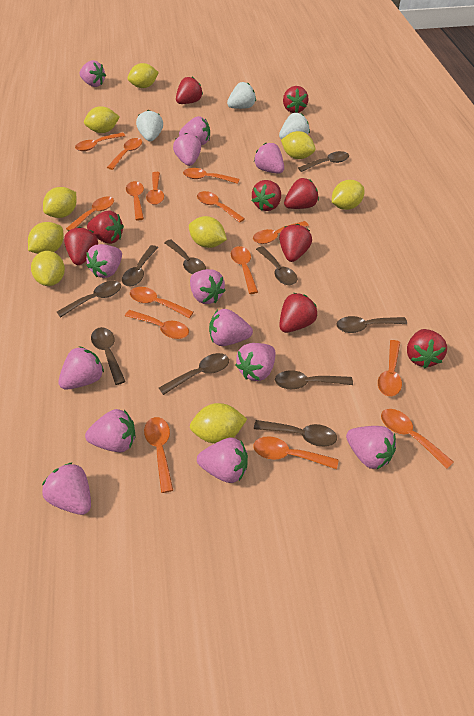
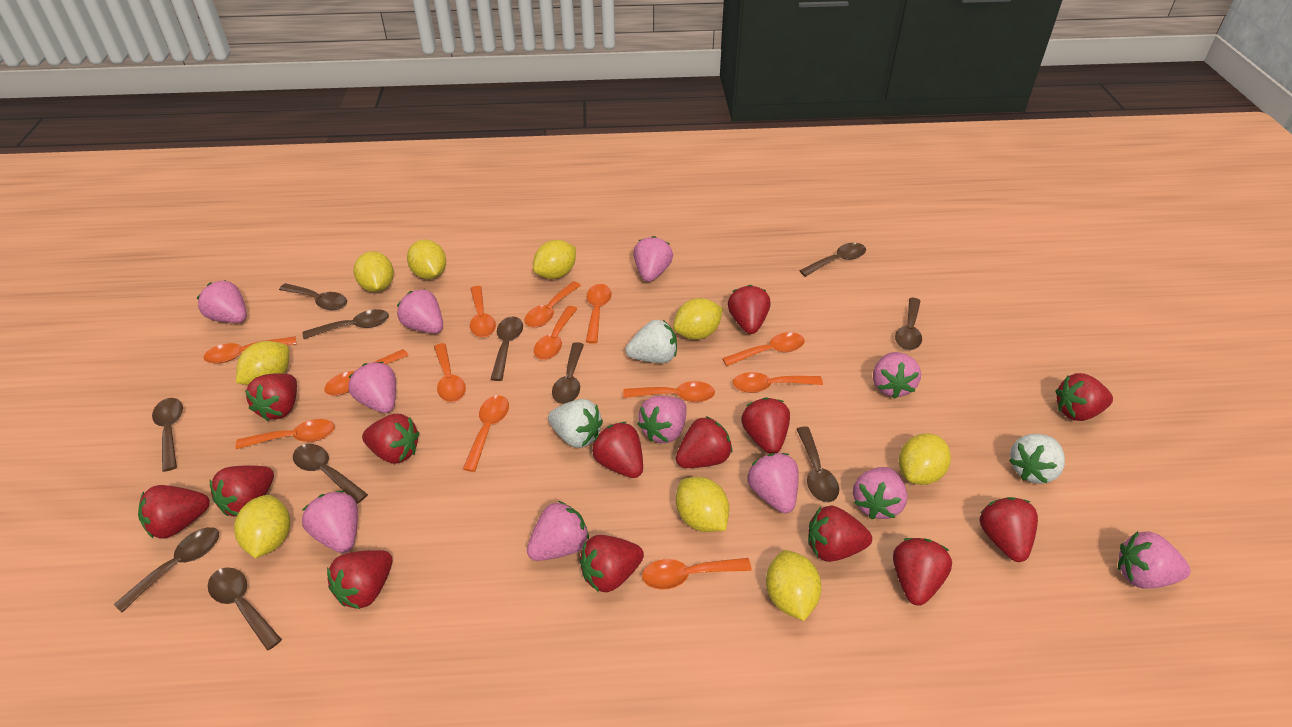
brown spoon: 10 -> 11
orange spoon: 15 -> 13
pink strawberry: 13 -> 11
red strawberry: 9 -> 14

